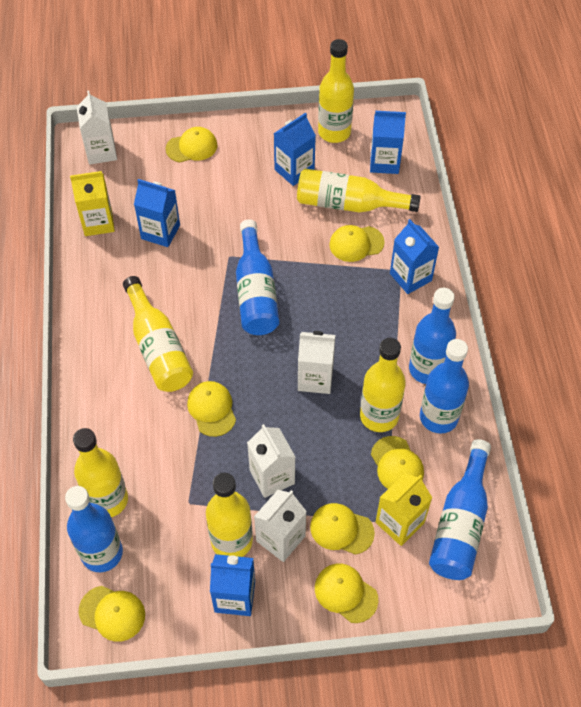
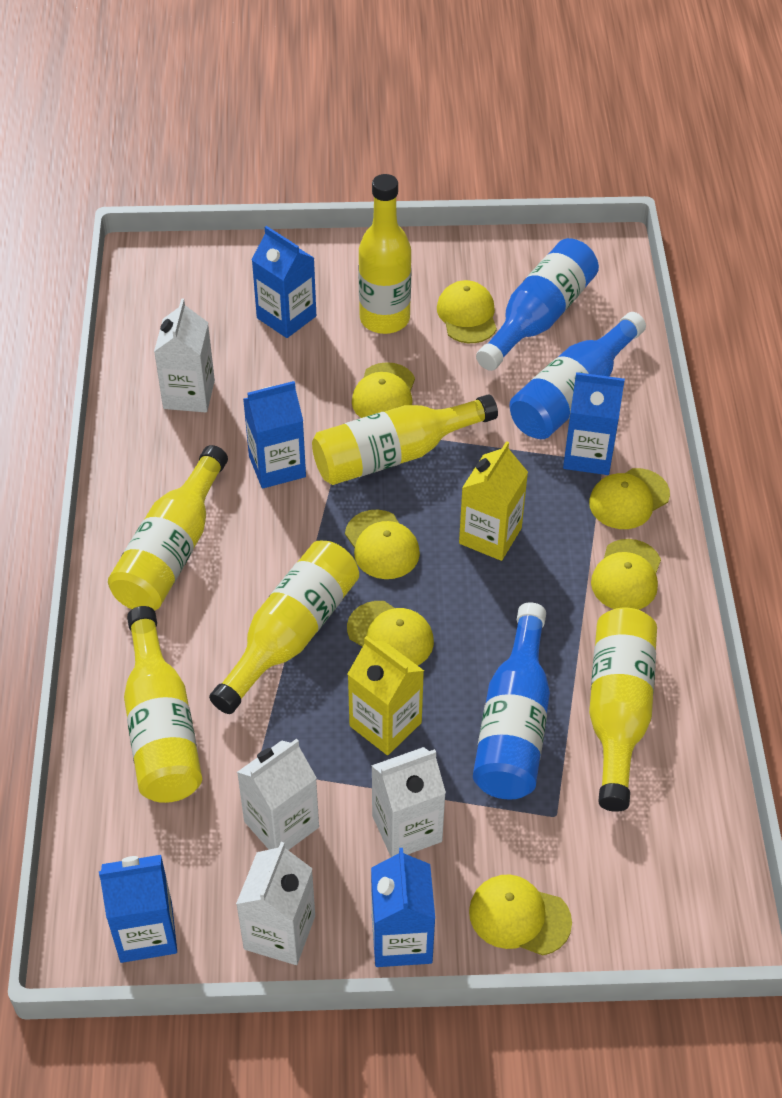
blue bottle: 5 -> 3

